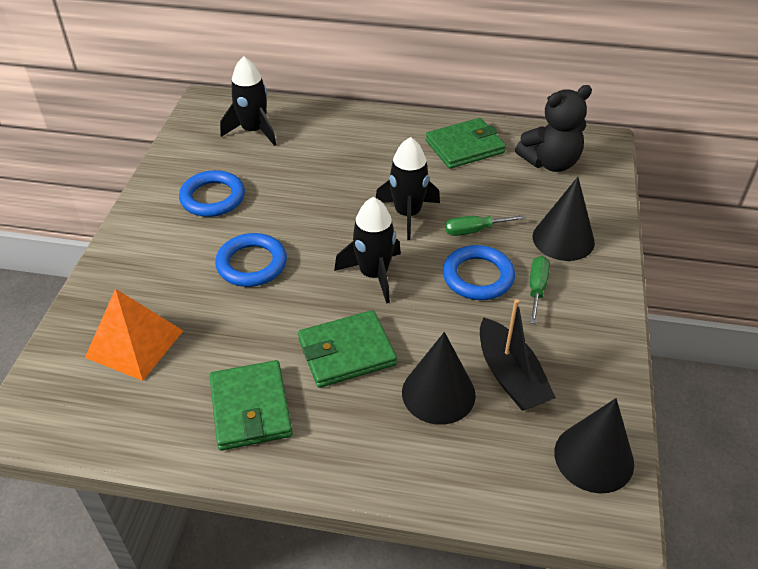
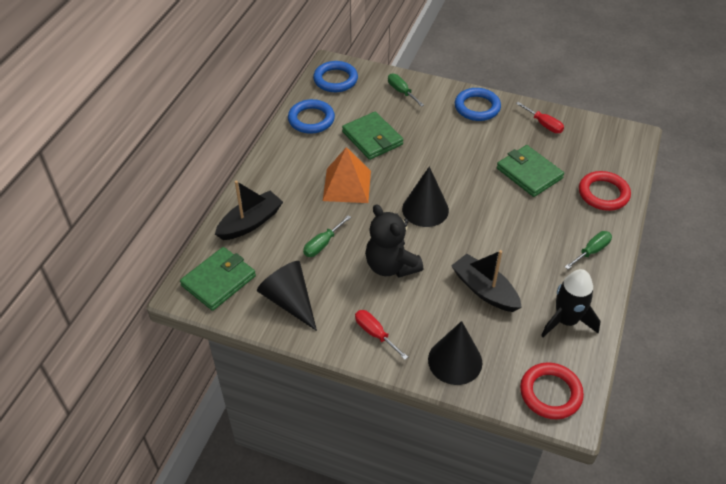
black boat: 1 -> 2
black rocket: 3 -> 1
green screwdriver: 2 -> 3
red ring: 0 -> 2
red screwdriver: 0 -> 2

